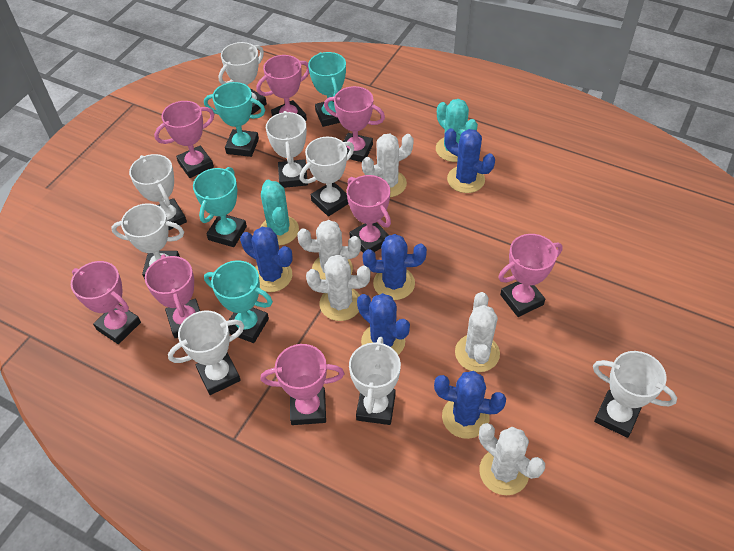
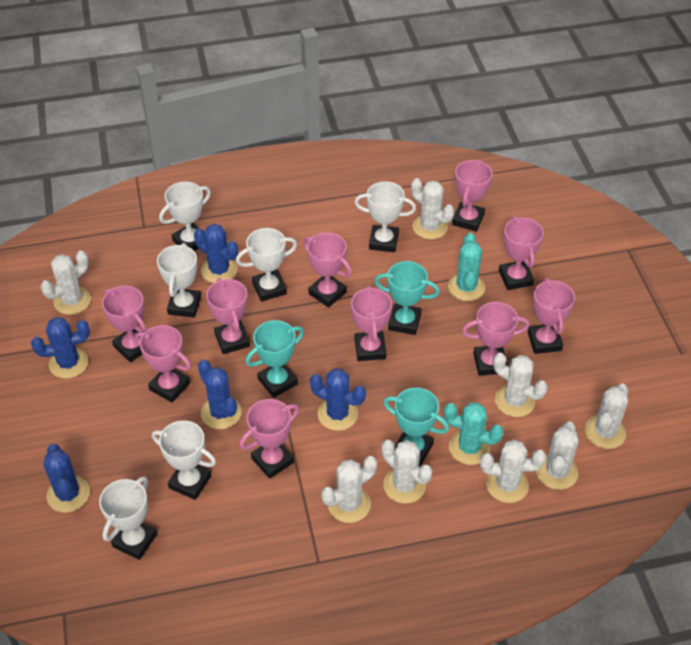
pink trophy: 8 -> 10
turquoise trophy: 4 -> 3
white cactus: 5 -> 8
white trophy: 8 -> 6

